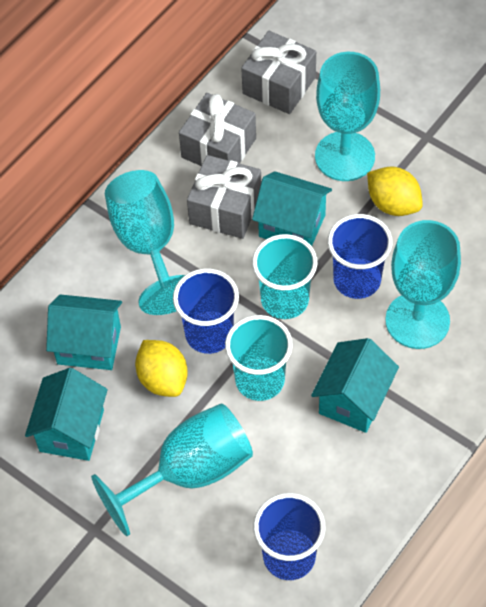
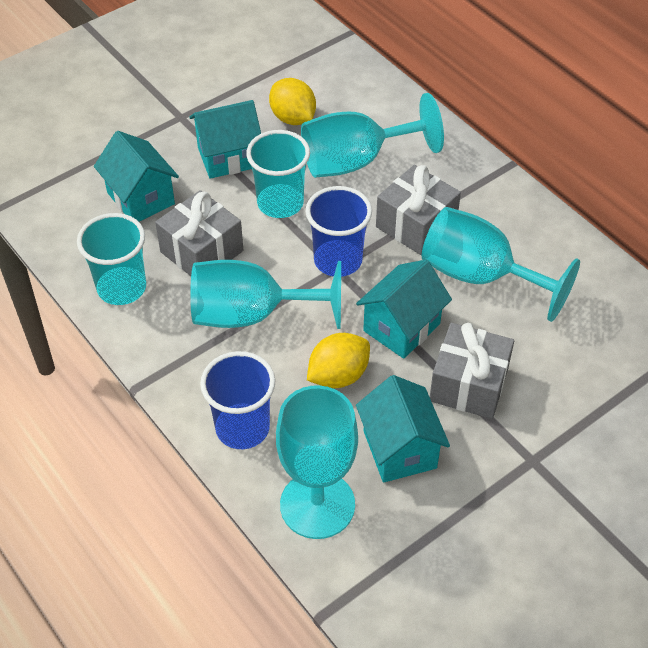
blue cup: 3 -> 2

